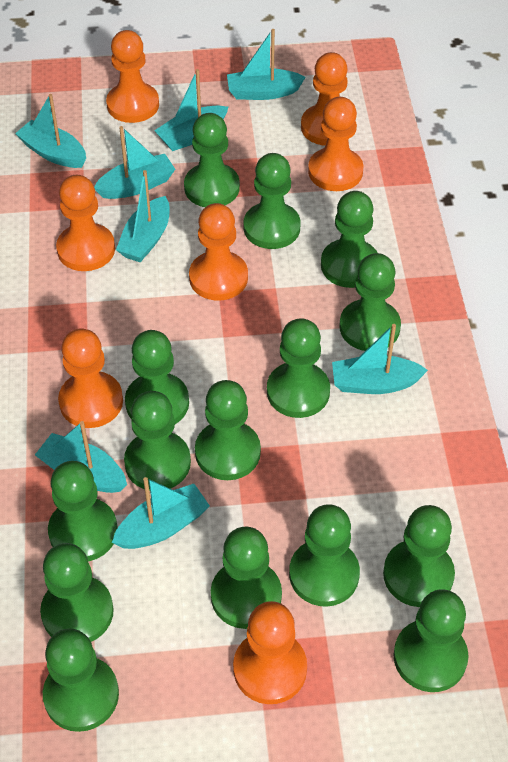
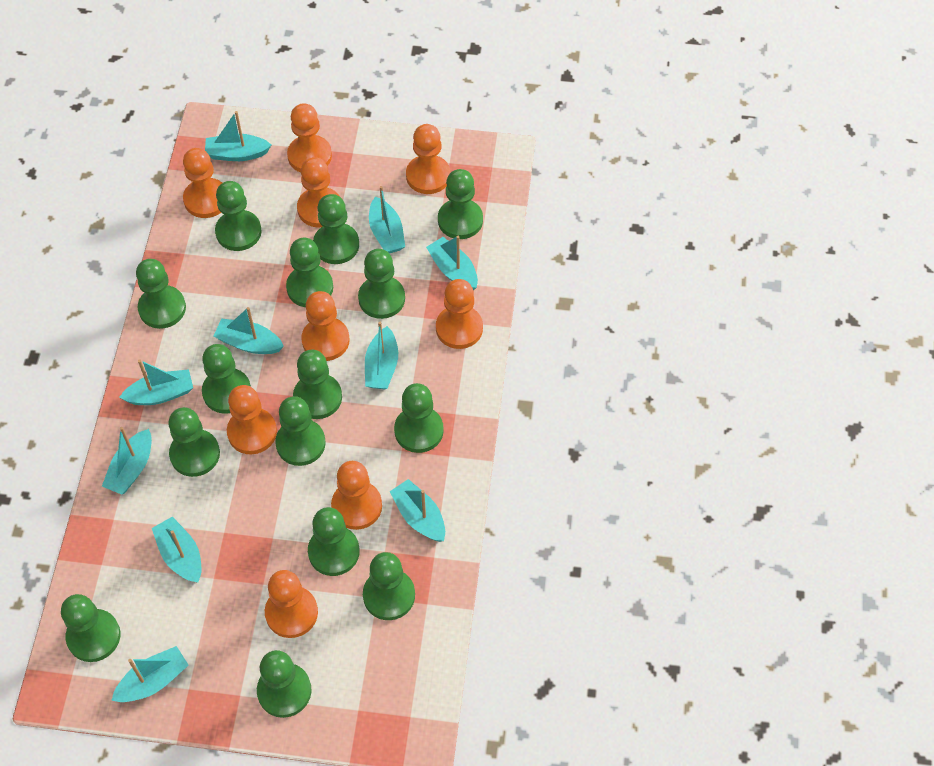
orange pawn: 7 -> 9
turquoise boat: 8 -> 10

